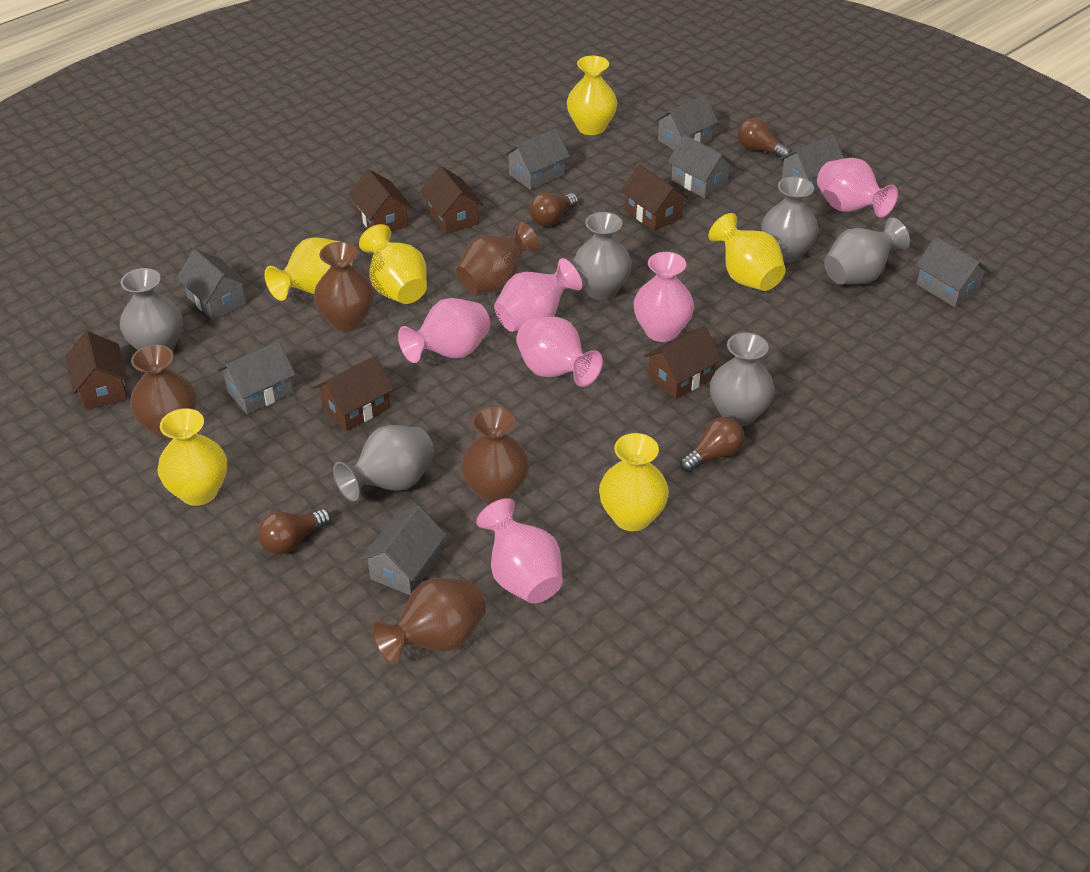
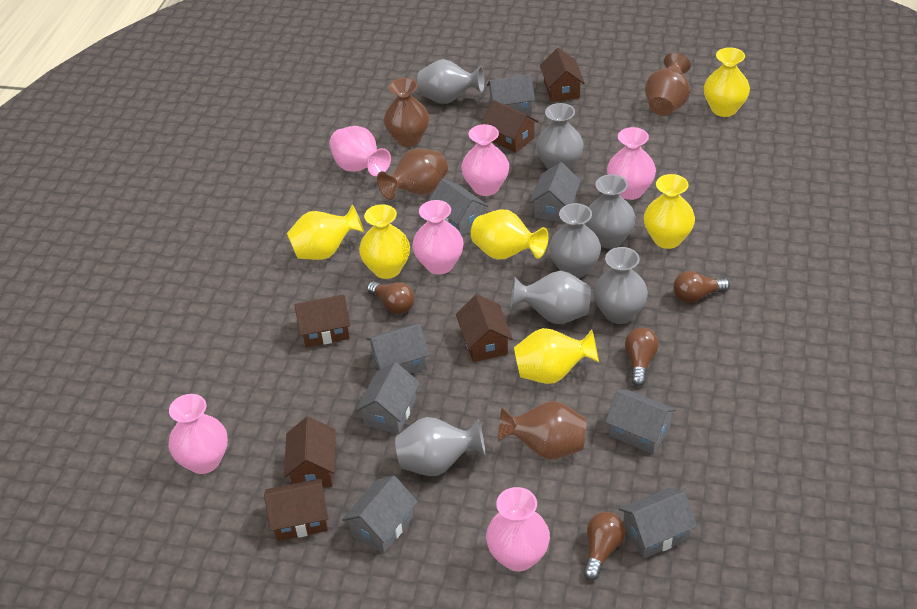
brown vase: 5 -> 4
grey vase: 6 -> 7

